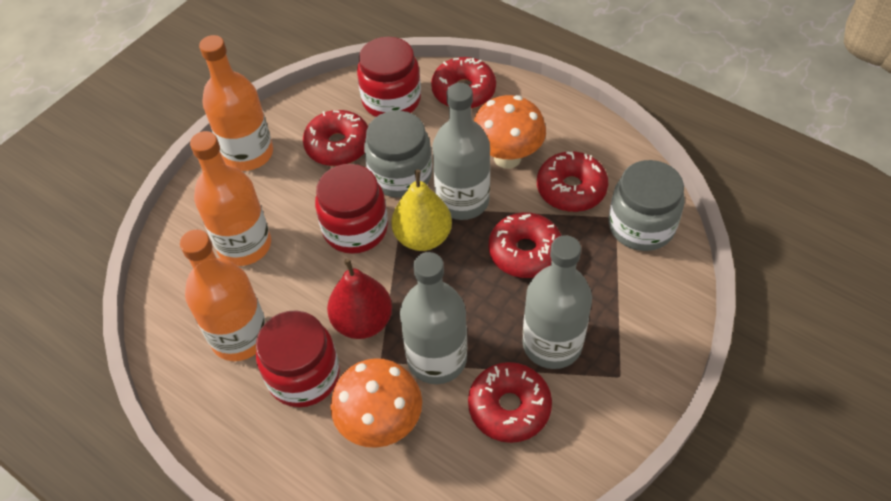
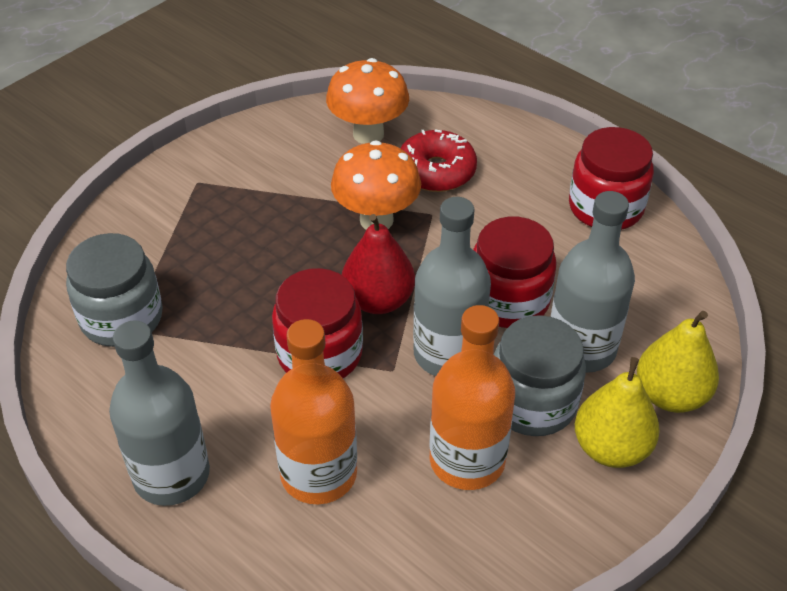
orange bottle: 3 -> 2
red donut: 5 -> 1
yellow pear: 1 -> 2

